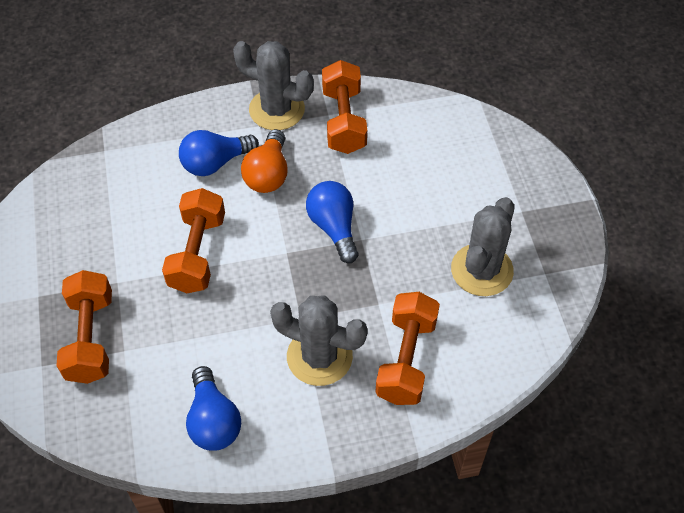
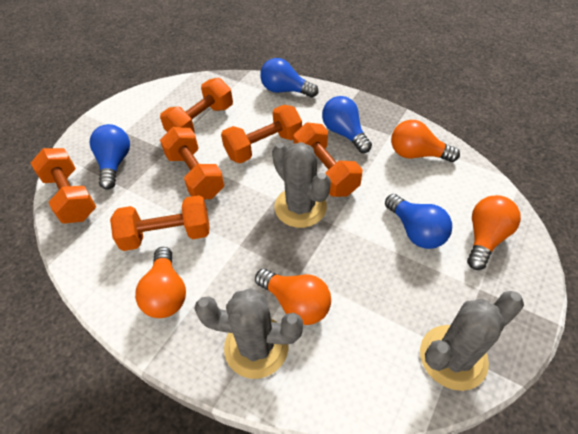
blue light bulb: 3 -> 4
orange dumbbell: 4 -> 6
orange light bulb: 1 -> 4

